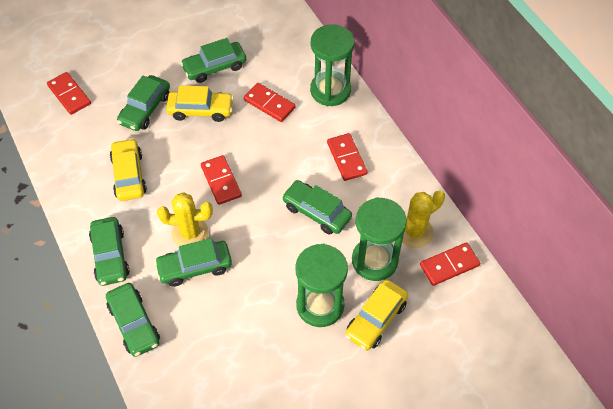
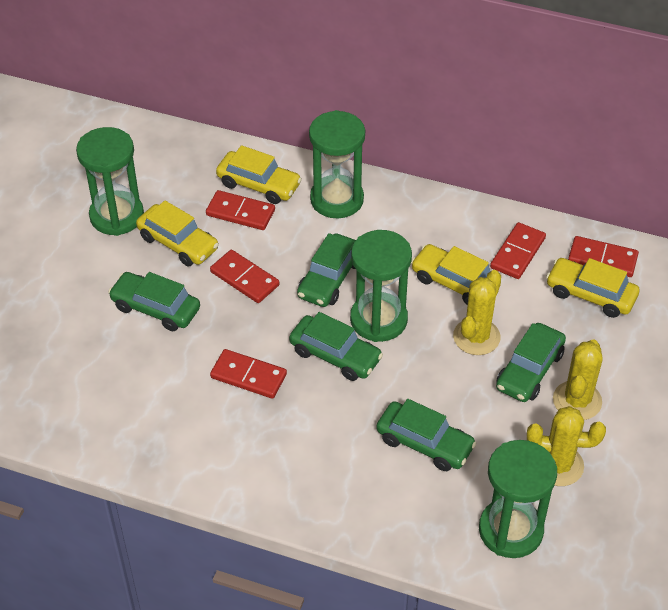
green car: 6 -> 5
green hourglass: 3 -> 4
yellow cactus: 2 -> 3
yellow car: 3 -> 4

